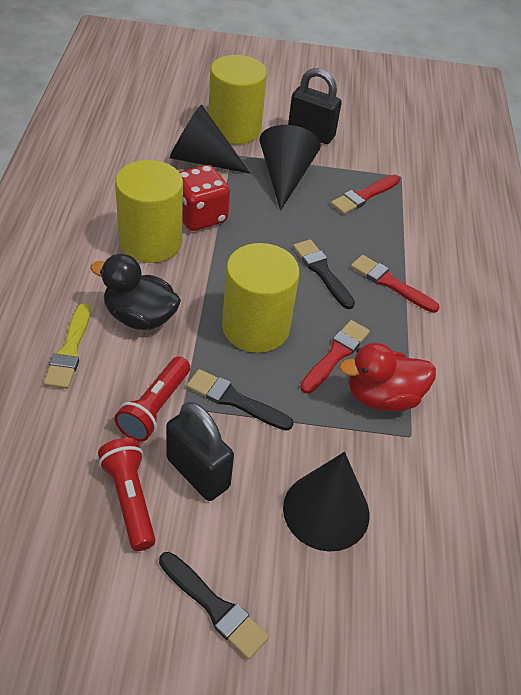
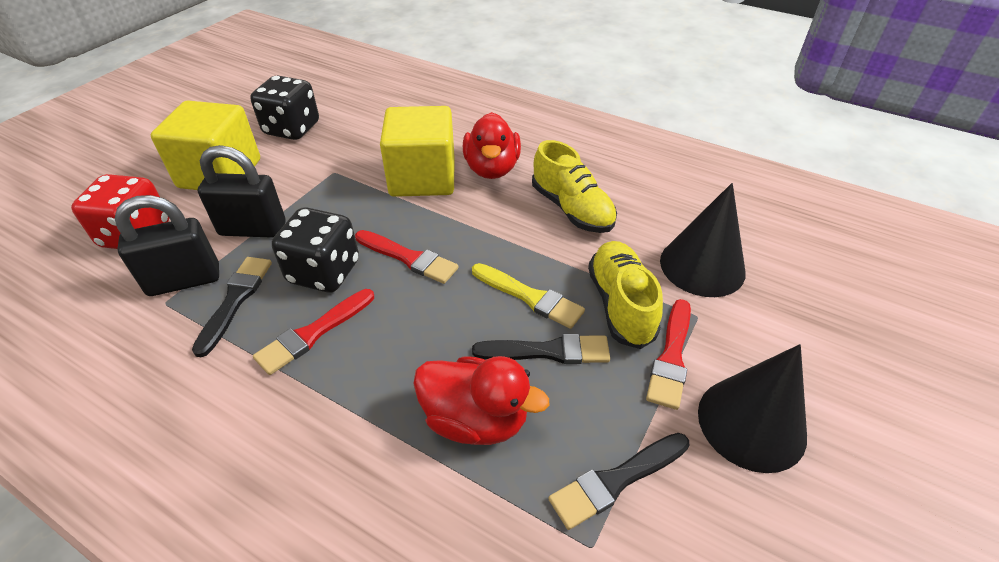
black cone: 3 -> 2
black dice: 0 -> 2
black duck: 1 -> 0
red duck: 1 -> 2
red flashlight: 2 -> 0
yellow cube: 0 -> 2
yellow cylinder: 3 -> 0
yellow shoe: 0 -> 2

